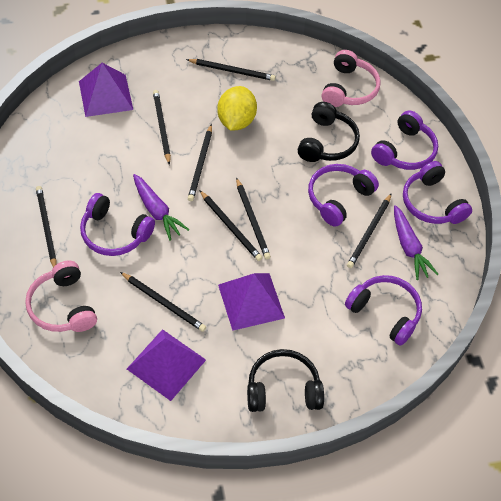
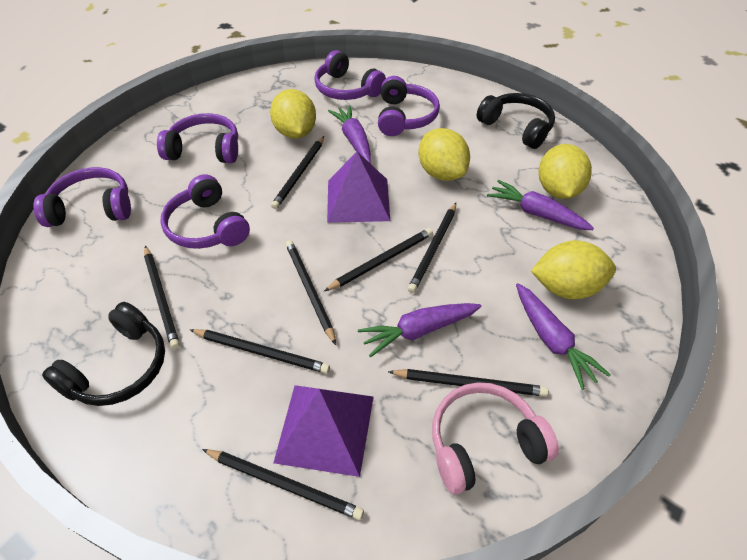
pink headphones: 2 -> 1
purple carrot: 2 -> 4
purple pyramid: 3 -> 2
yellow lemon: 1 -> 4

